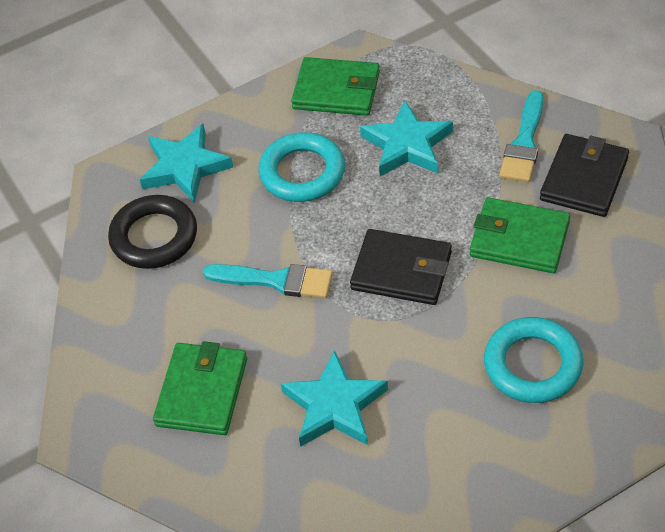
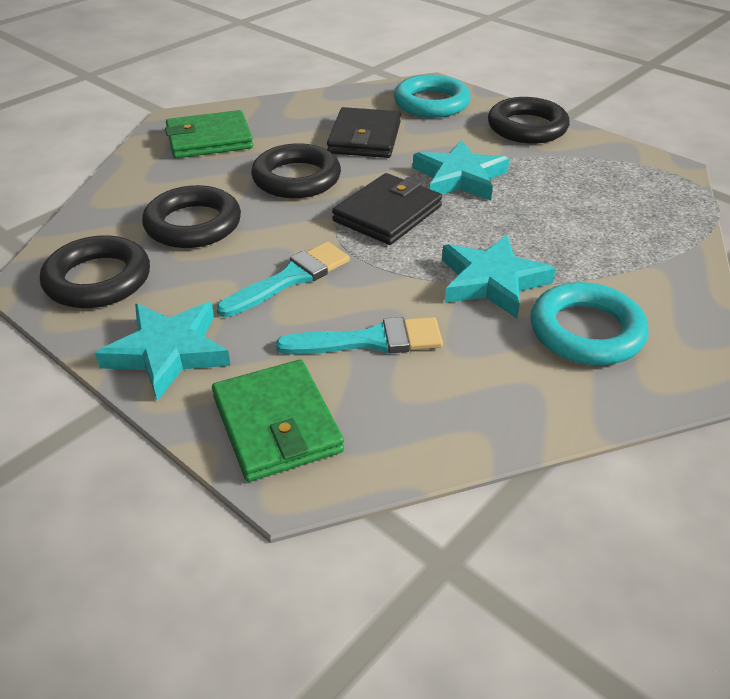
black ring: 1 -> 4
green wallet: 3 -> 2

